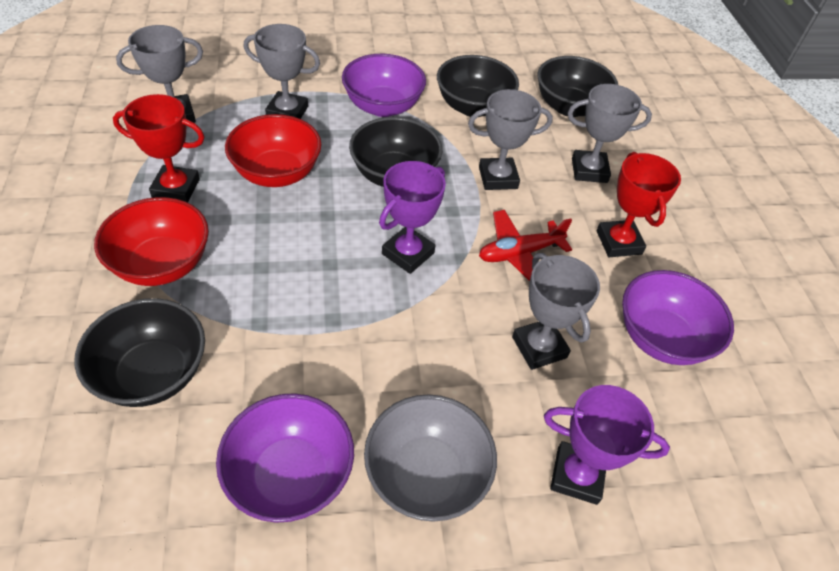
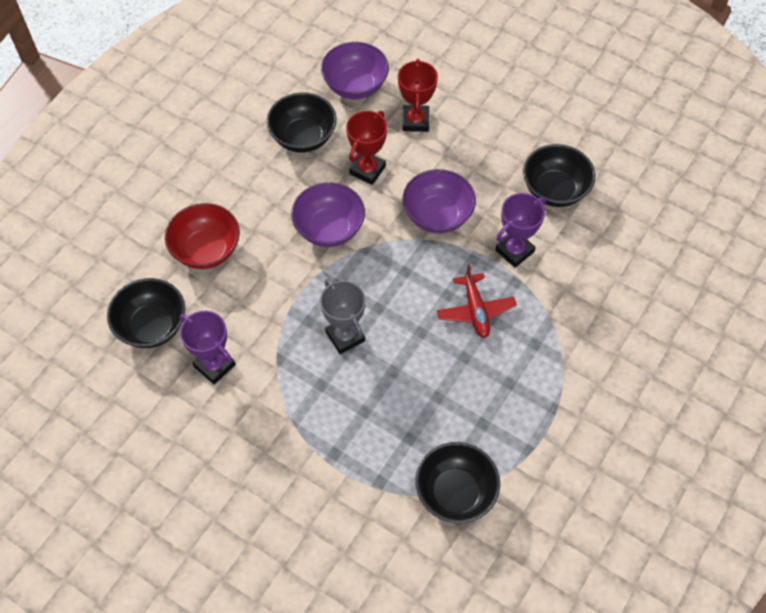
grey bowl: 1 -> 0
grey trophy: 5 -> 1
red bowl: 2 -> 1

